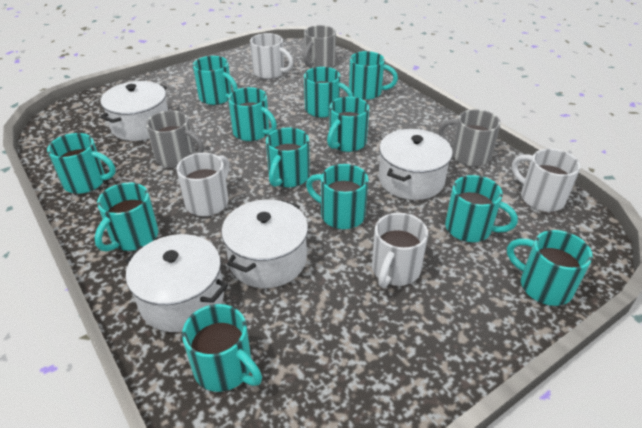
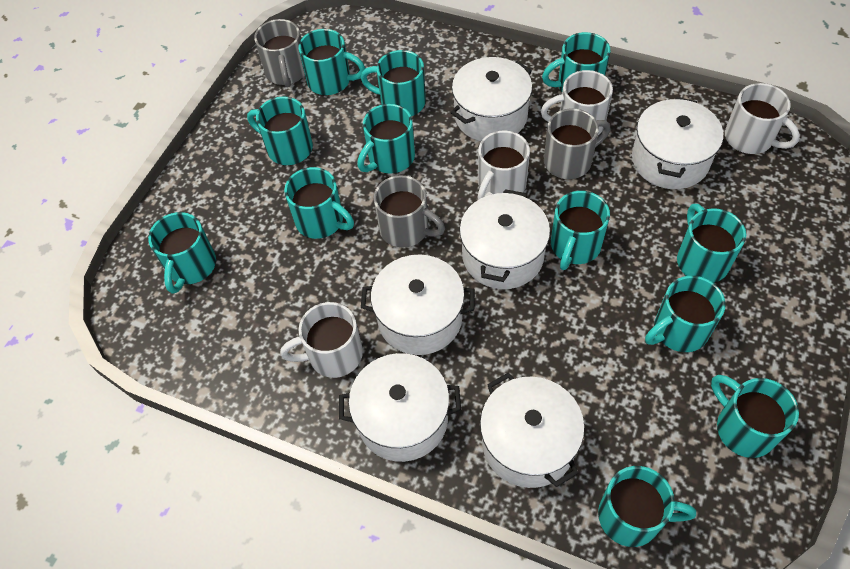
white pot: 4 -> 6

